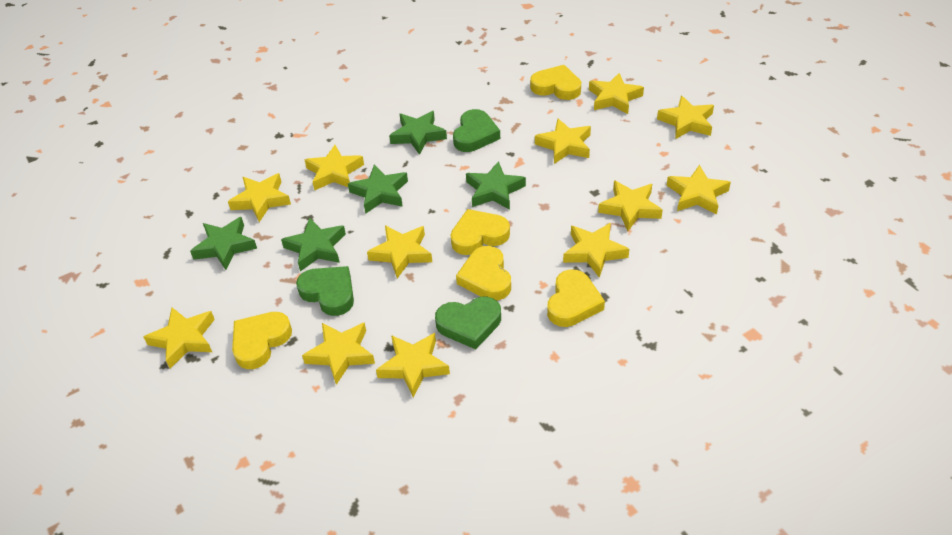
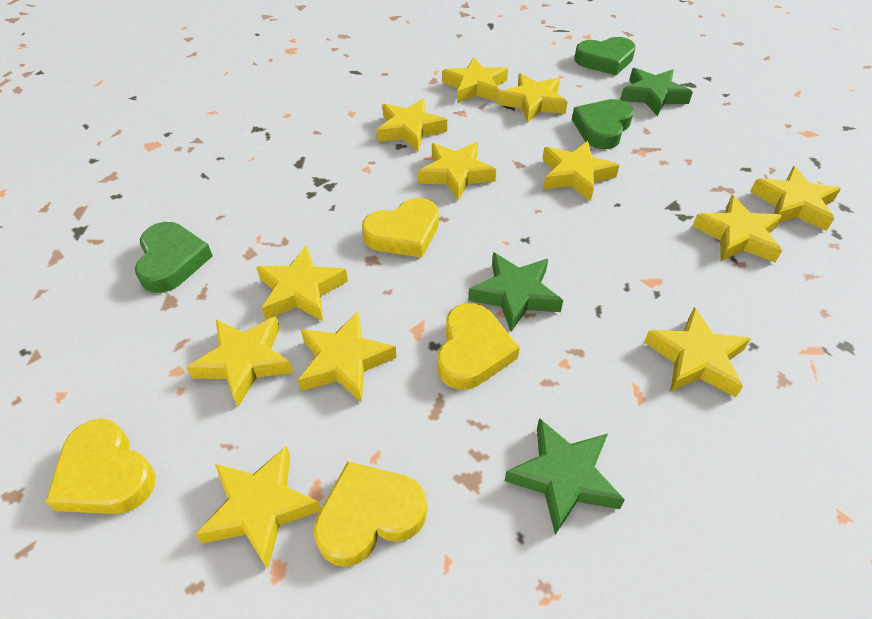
green star: 5 -> 3
yellow heart: 5 -> 4

